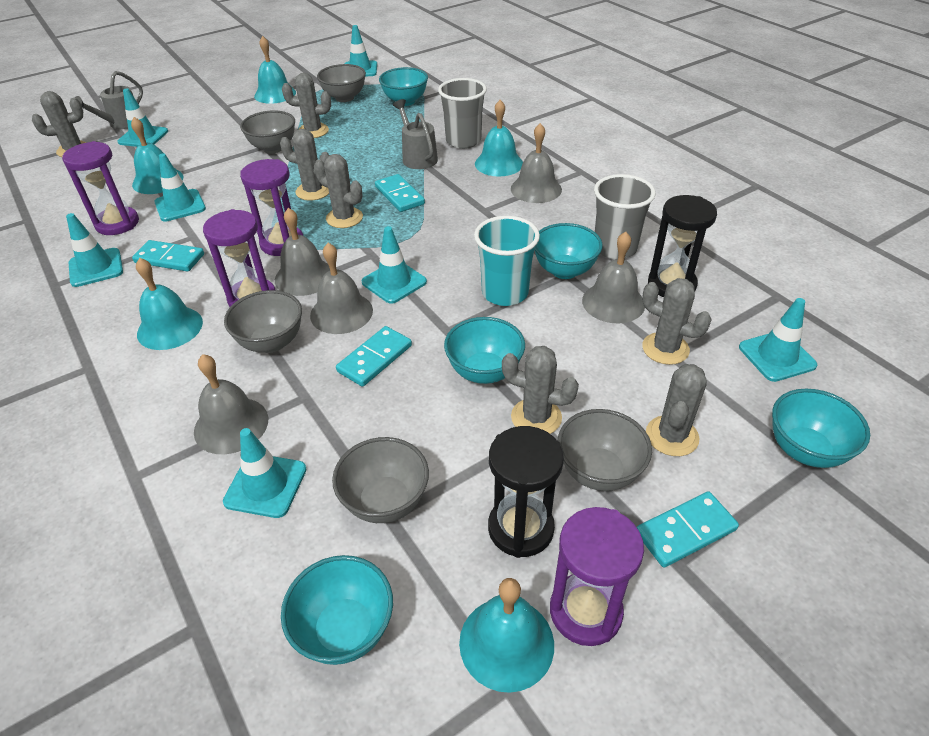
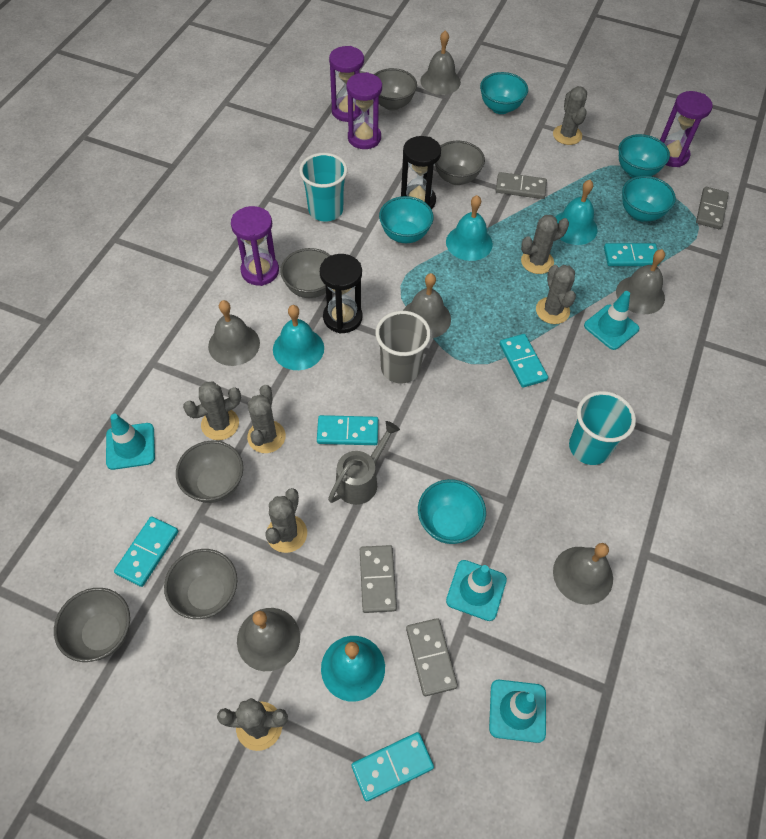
grey bell: 5 -> 6
grey bowl: 5 -> 6
grey cup: 2 -> 1
grey domino: 0 -> 4
grey watering can: 2 -> 1
turquoise bell: 5 -> 4
turquoise cup: 1 -> 2
turquoise domino: 4 -> 5
turquoise traffic cone: 7 -> 4

